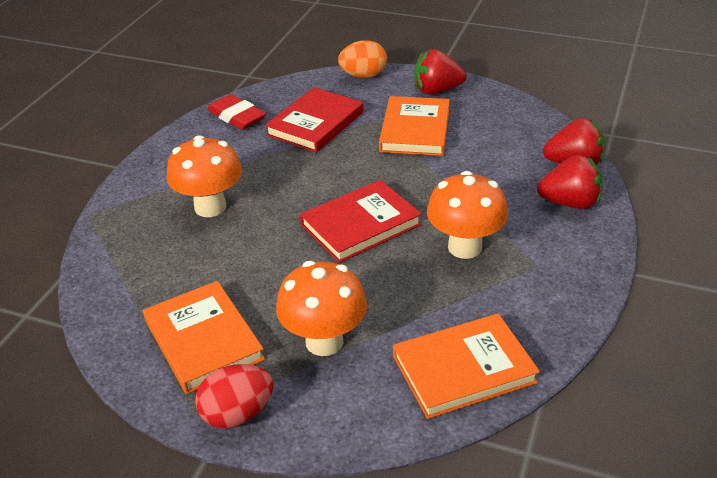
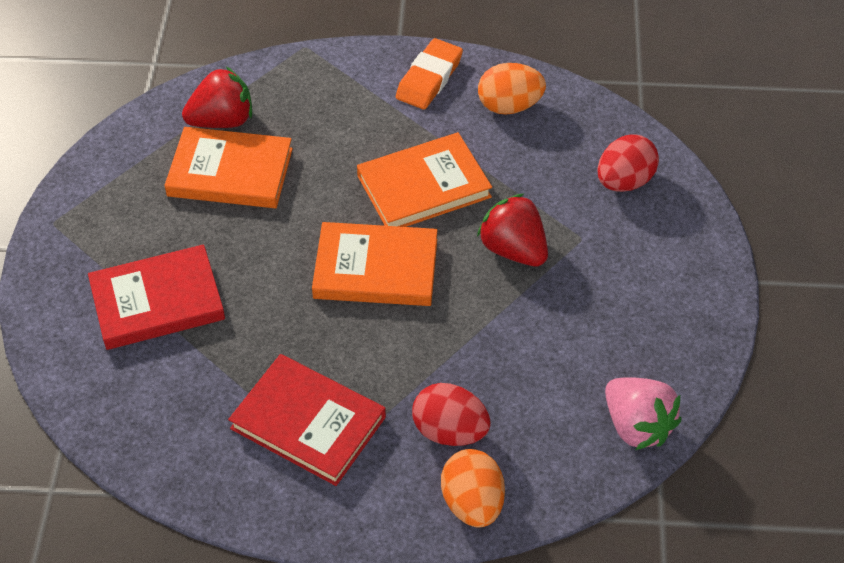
orange egg: 1 -> 2
orange eraser: 0 -> 1
orange mushroom: 3 -> 0
pink strawberry: 0 -> 1
red egg: 1 -> 2
red eraser: 1 -> 0
red strawberry: 3 -> 2

